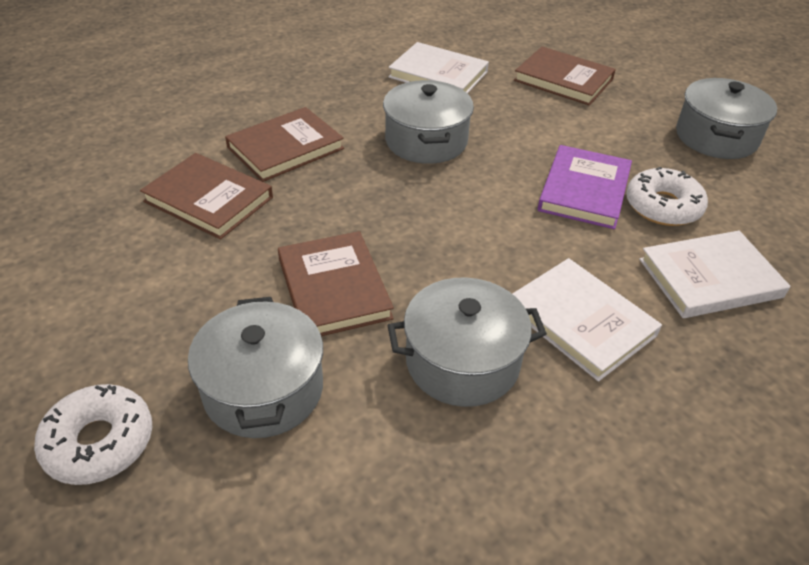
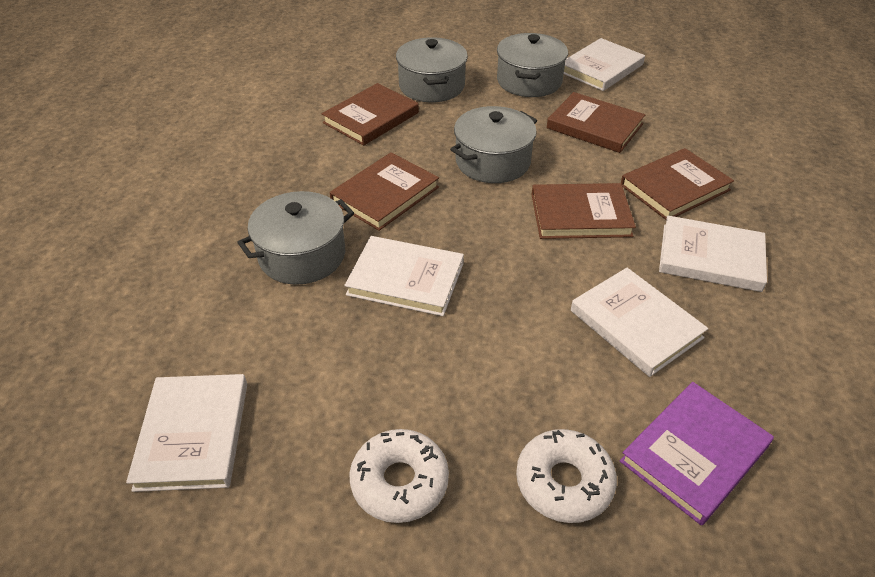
brown book: 4 -> 5
white book: 3 -> 5

